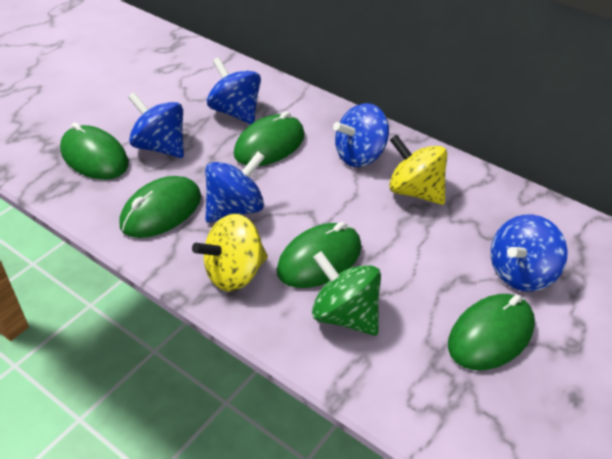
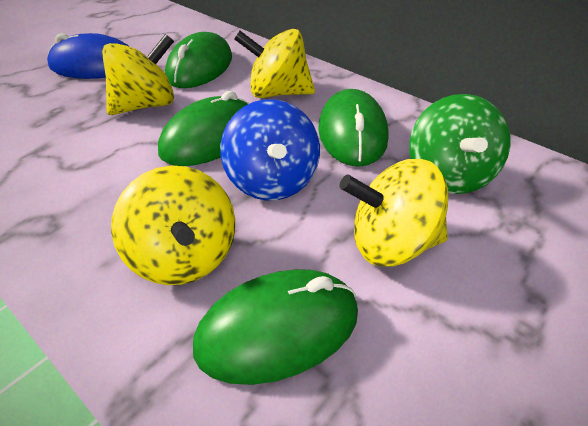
blue mouse: 0 -> 1
blue spinning top: 5 -> 1
green mouse: 5 -> 4
yellow spinning top: 2 -> 4

